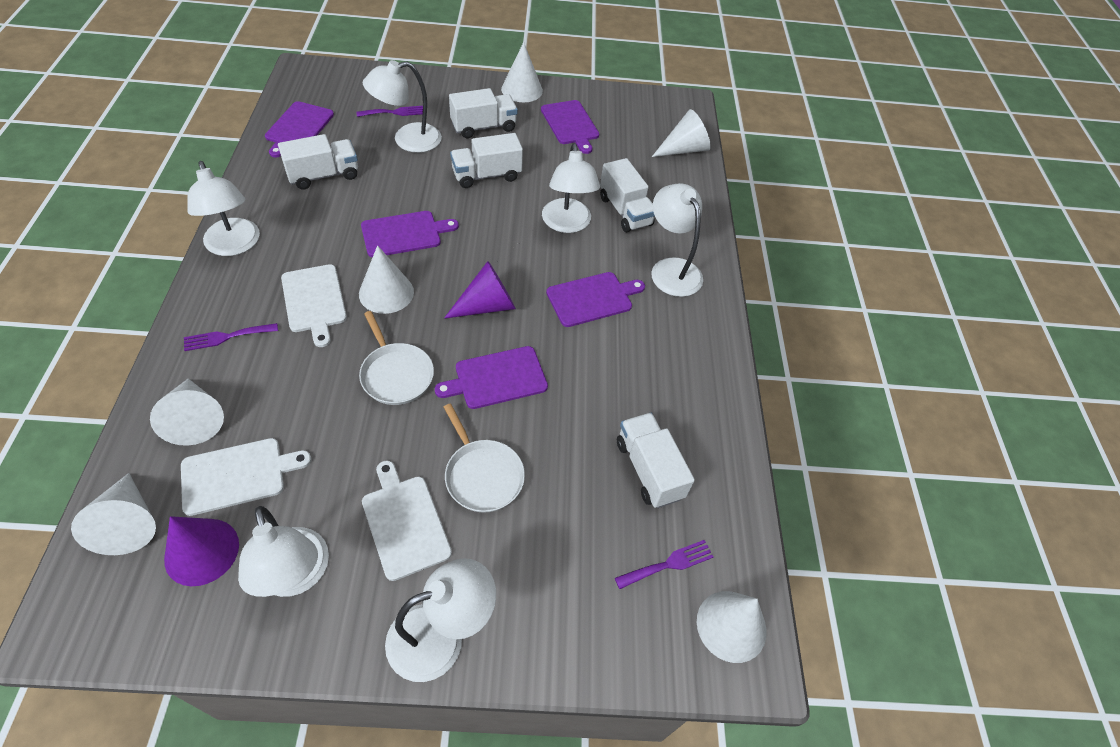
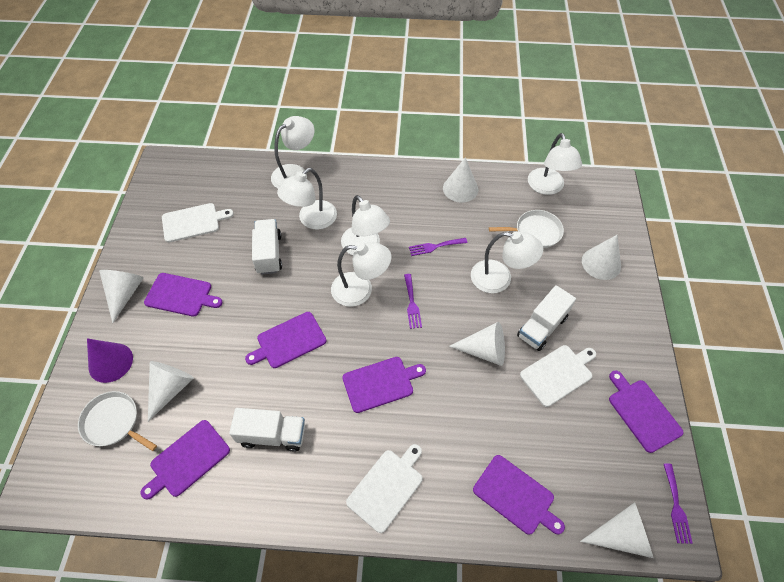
purple cone: 2 -> 1
purple cutting board: 5 -> 6
white truck: 5 -> 3

